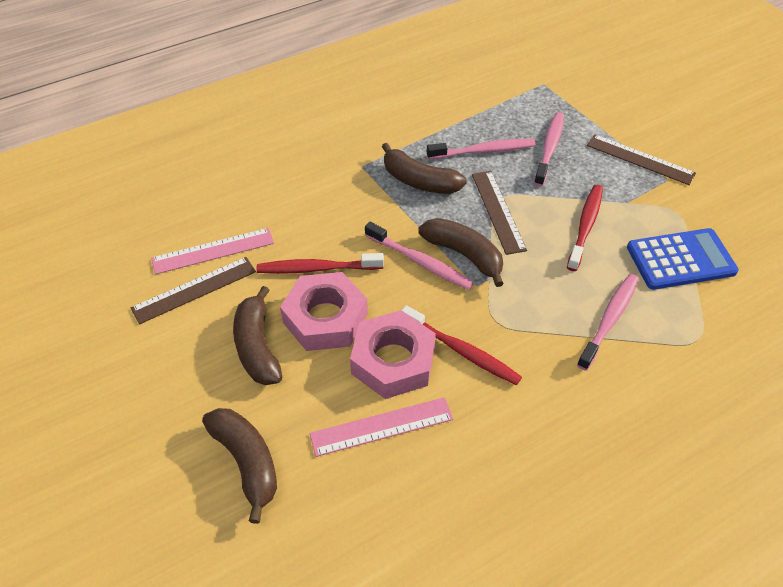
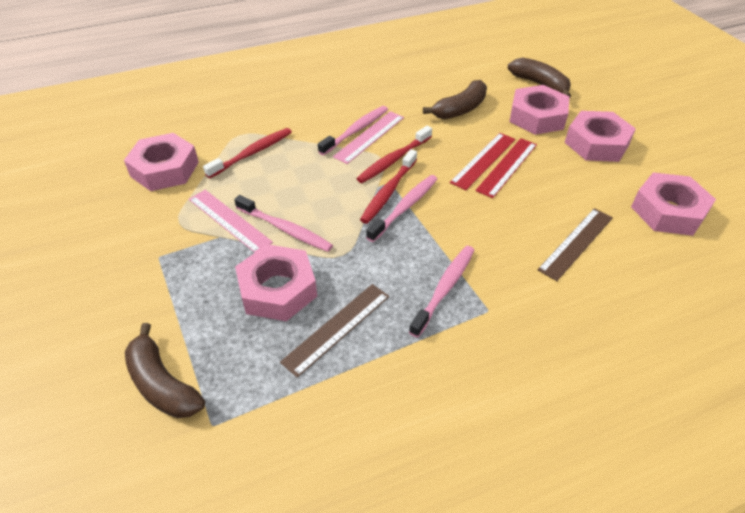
blue calculator: 1 -> 0
brown banana: 4 -> 3
brown ruler: 3 -> 2
pink nut: 2 -> 5
red ruler: 0 -> 2

